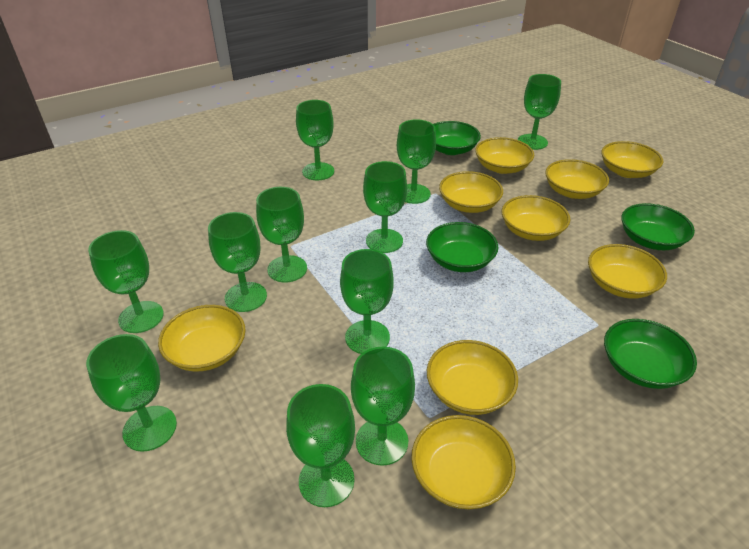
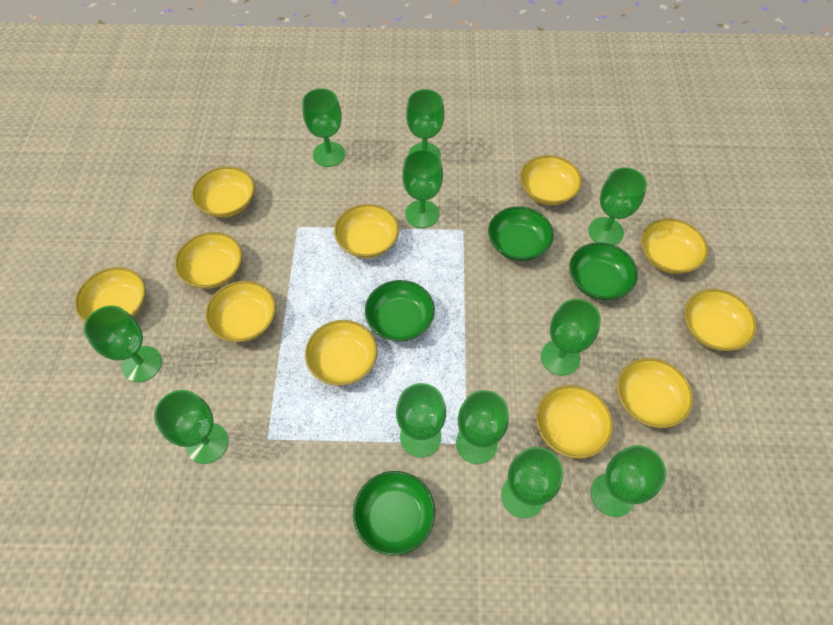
yellow bowl: 9 -> 11

